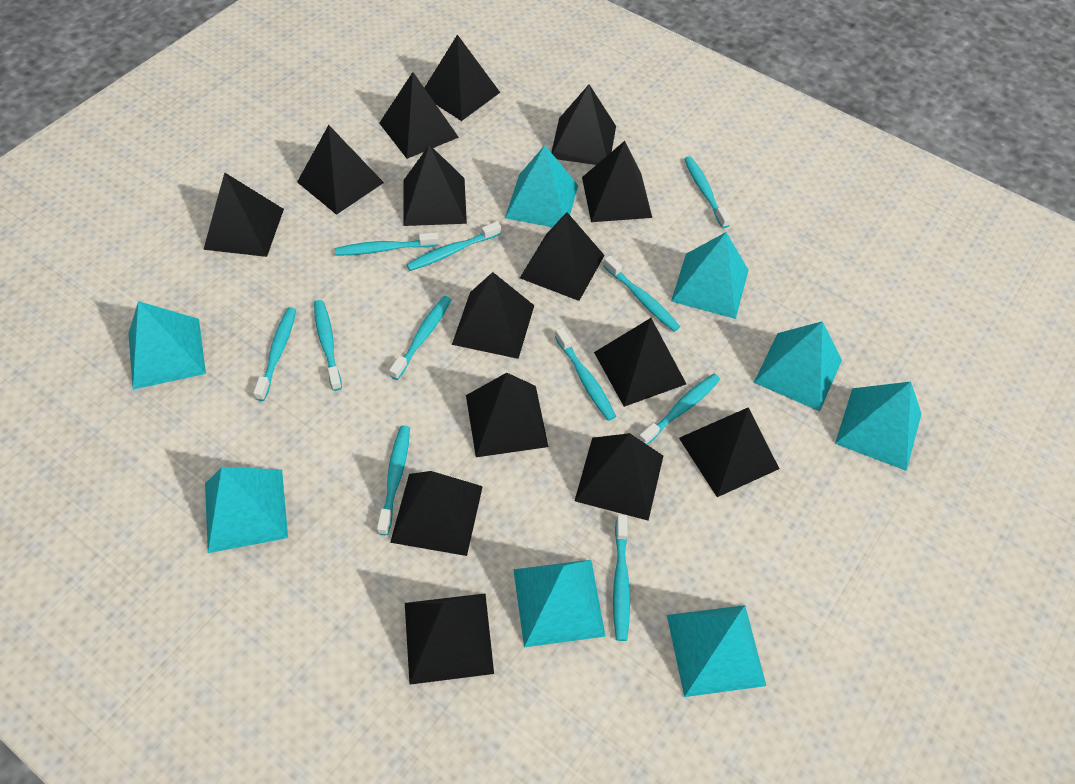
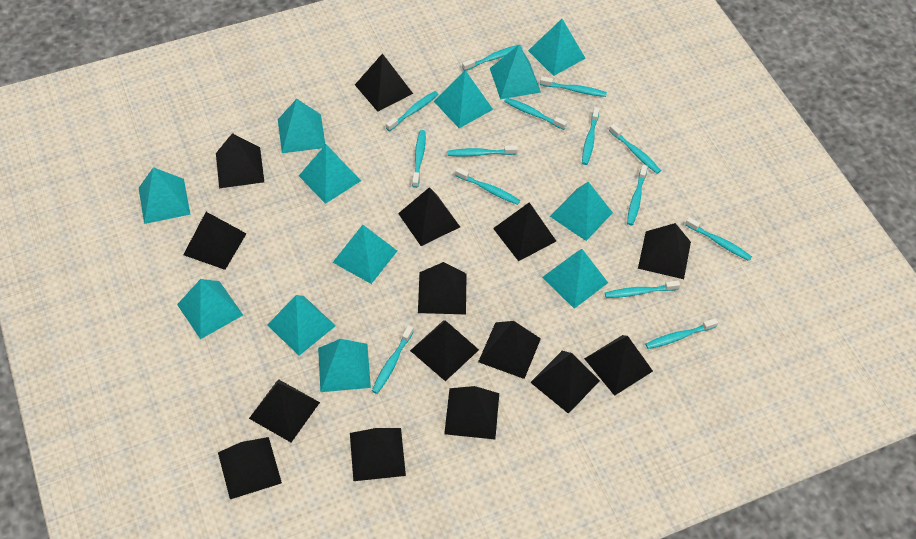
turquoise pyramid: 8 -> 12
turquoise toothbrush: 11 -> 14

